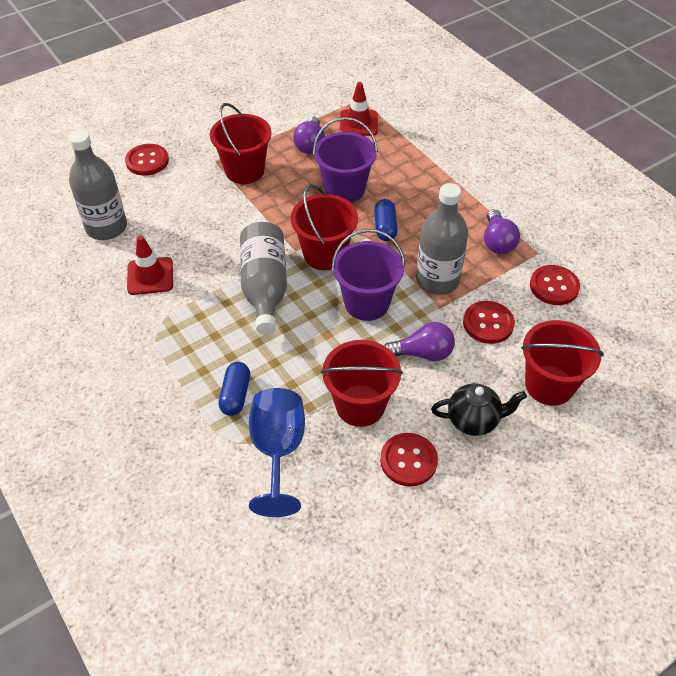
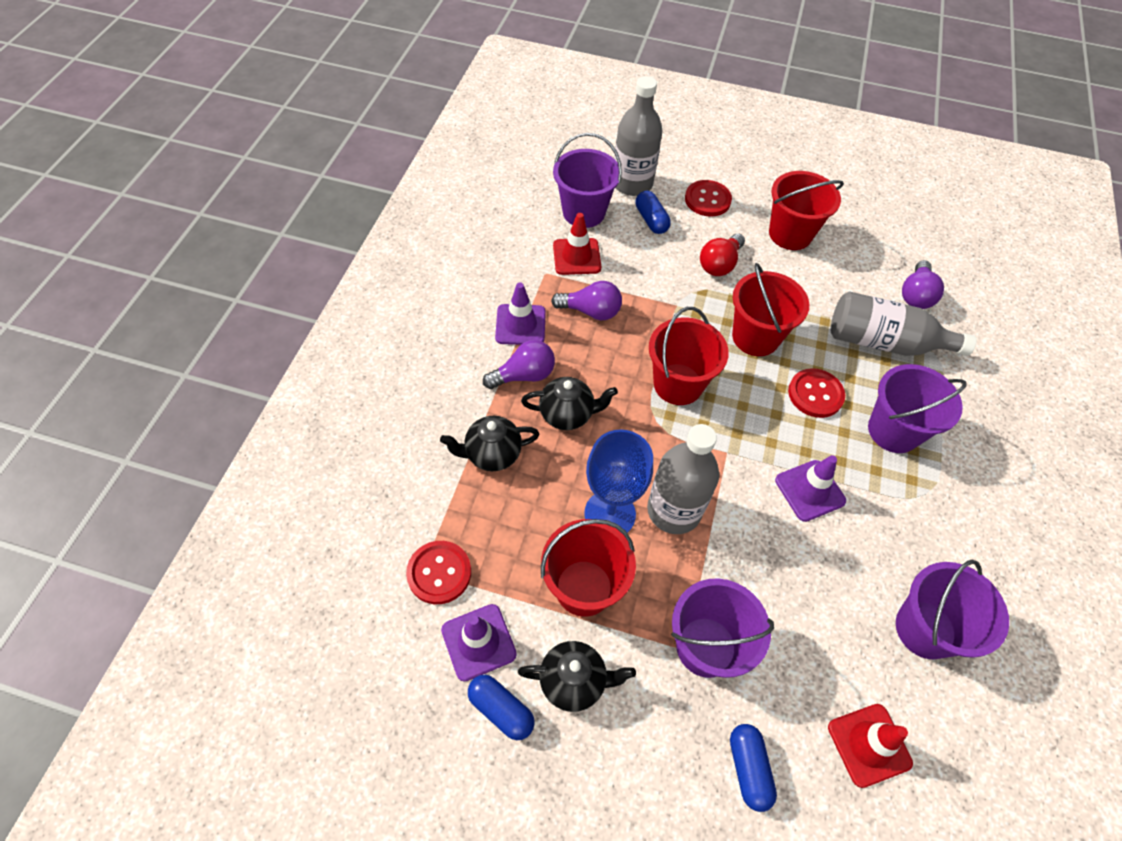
black teapot: 1 -> 3
blue capsule: 2 -> 3
purple bucket: 2 -> 4
purple traffic cone: 0 -> 3
red button: 4 -> 3
red light bulb: 0 -> 1

